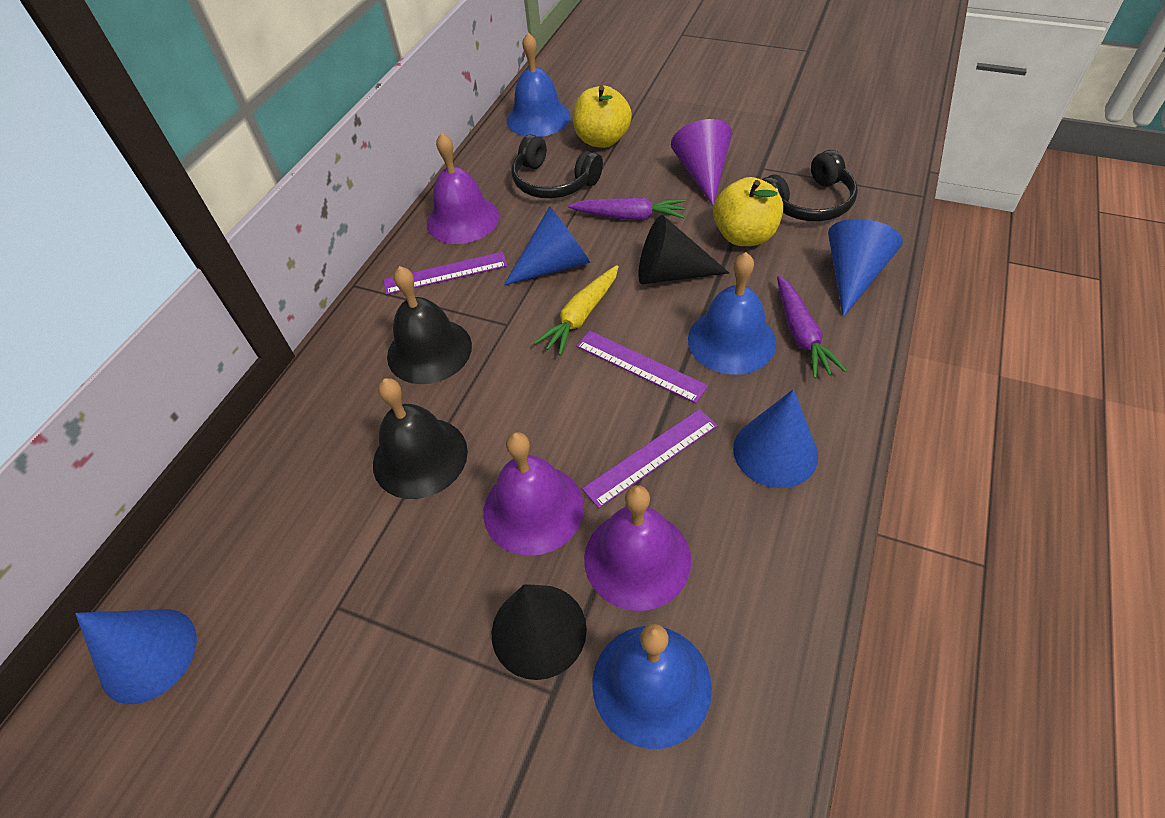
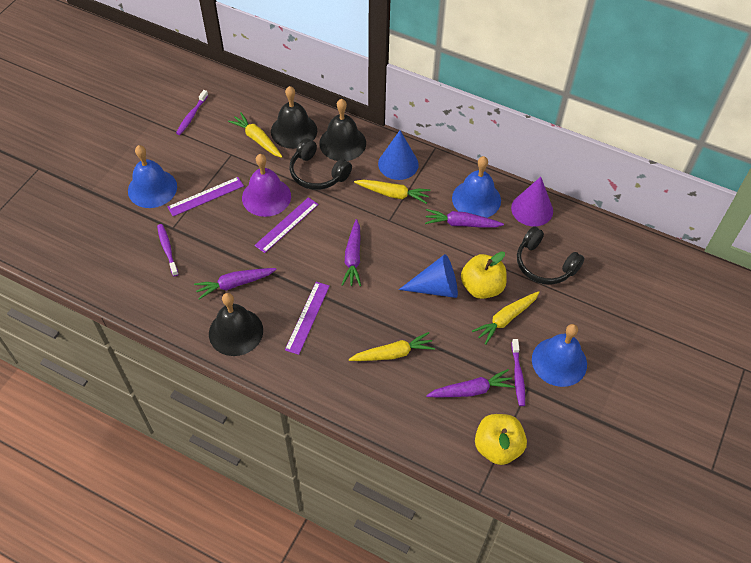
black bell: 2 -> 3
black cone: 2 -> 0
blue cone: 4 -> 2
purple bell: 3 -> 1
purple carrot: 2 -> 4
purple toothbrush: 0 -> 3
yellow carrot: 1 -> 4

